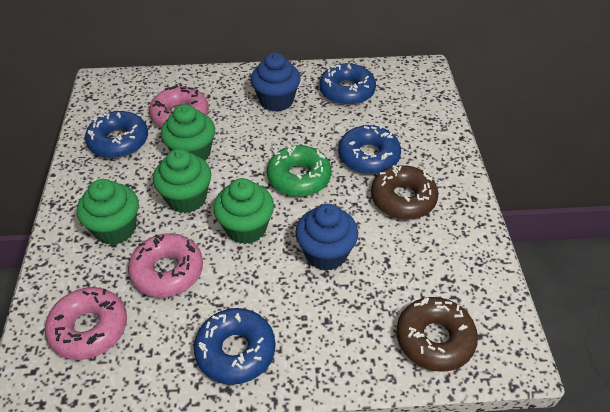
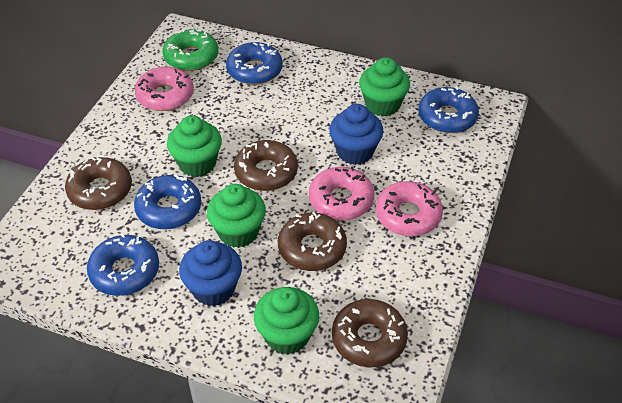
brown donut: 2 -> 4

